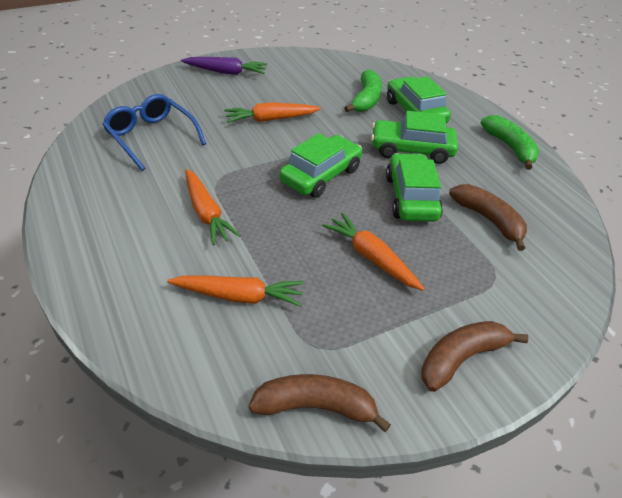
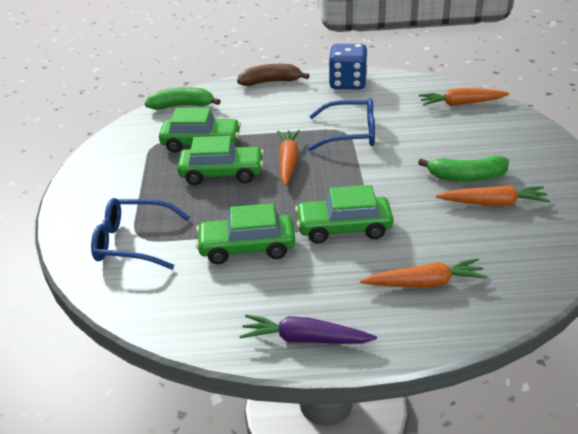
blue dice: 0 -> 1
blue glasses: 1 -> 2
brown banana: 3 -> 1

